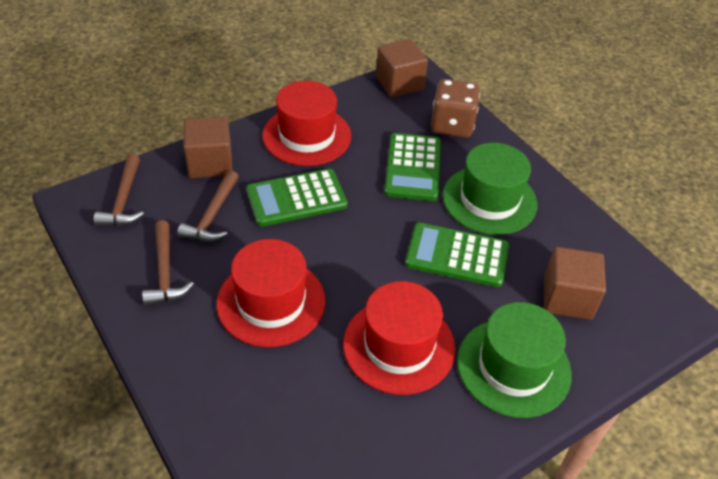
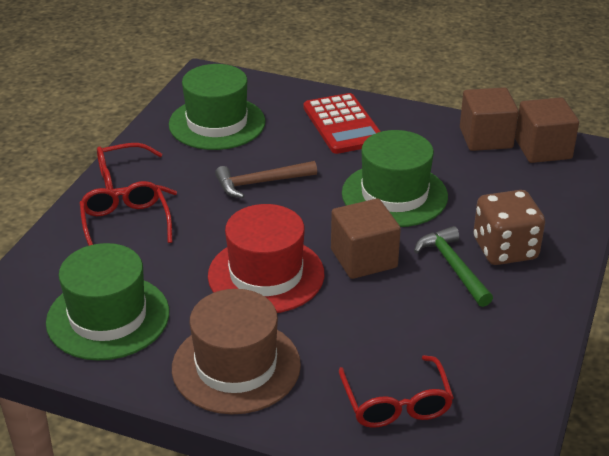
brown hammer: 3 -> 1
brown hat: 0 -> 1
green calculator: 3 -> 0
green hammer: 0 -> 1
green hat: 2 -> 3
red calculator: 0 -> 1
red glasses: 0 -> 3
red hat: 3 -> 1

